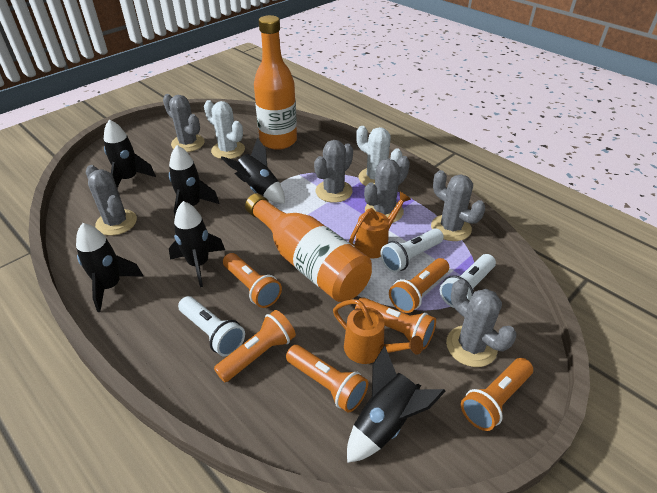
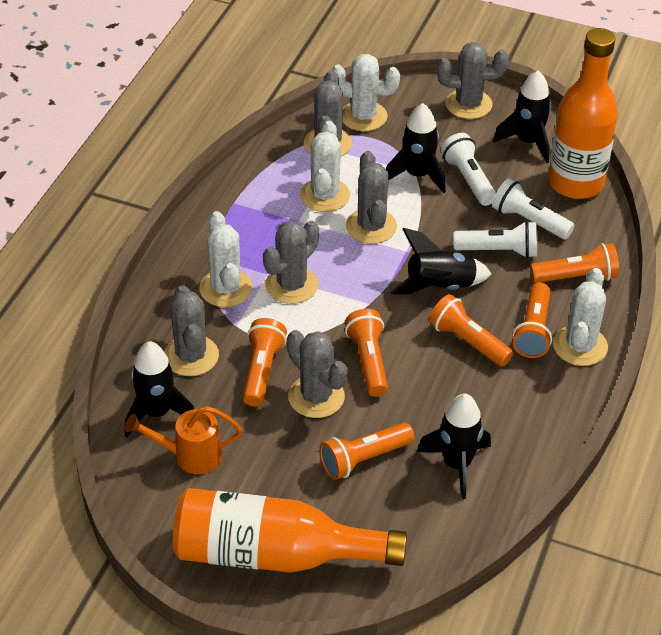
black rocket: 6 -> 5
orange watering can: 2 -> 1
white cactus: 2 -> 4

